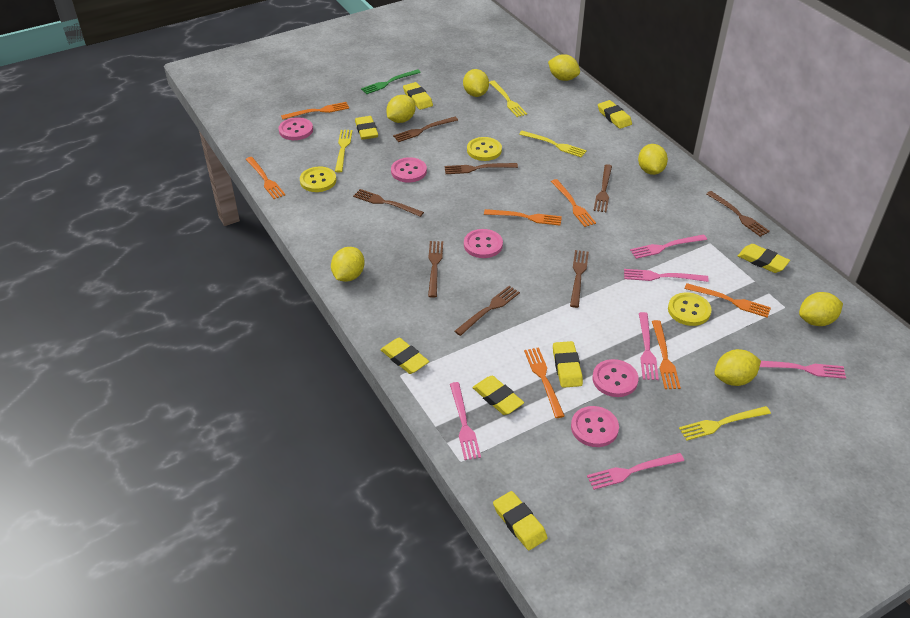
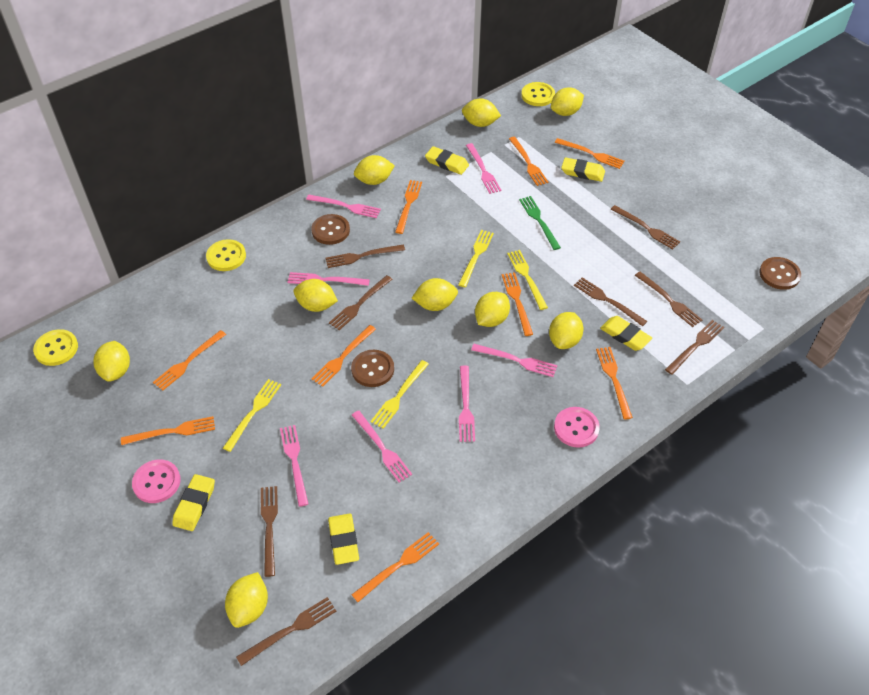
brown button: 0 -> 3
orange fork: 7 -> 9
pink button: 5 -> 2
pink fork: 6 -> 7
yellow eraser: 8 -> 5
yellow lemon: 7 -> 9

